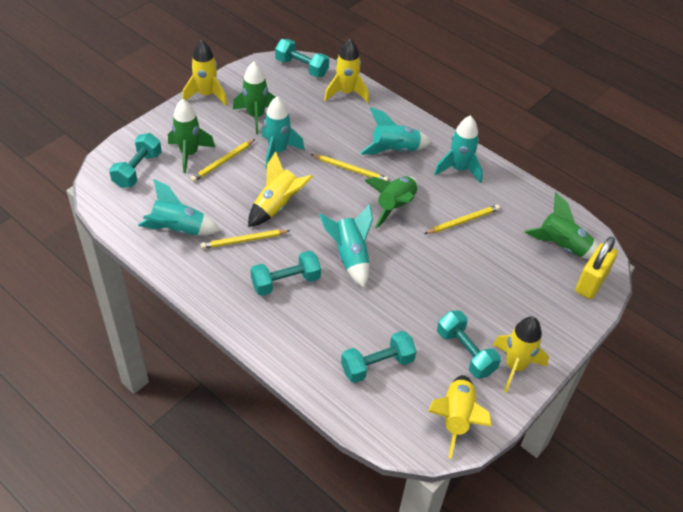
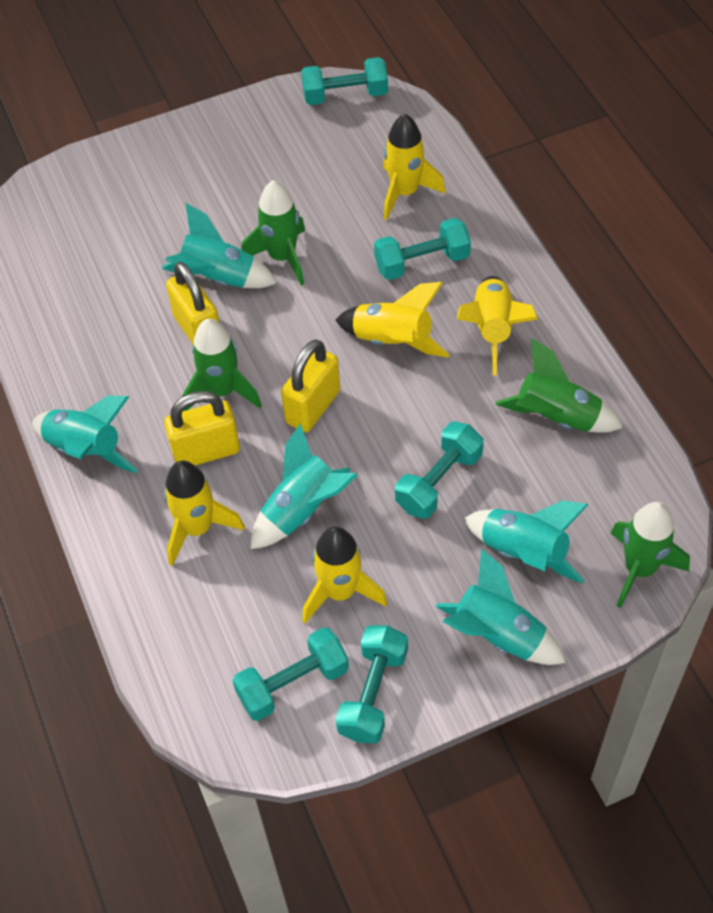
yellow padlock: 1 -> 3
yellow pencil: 4 -> 0

